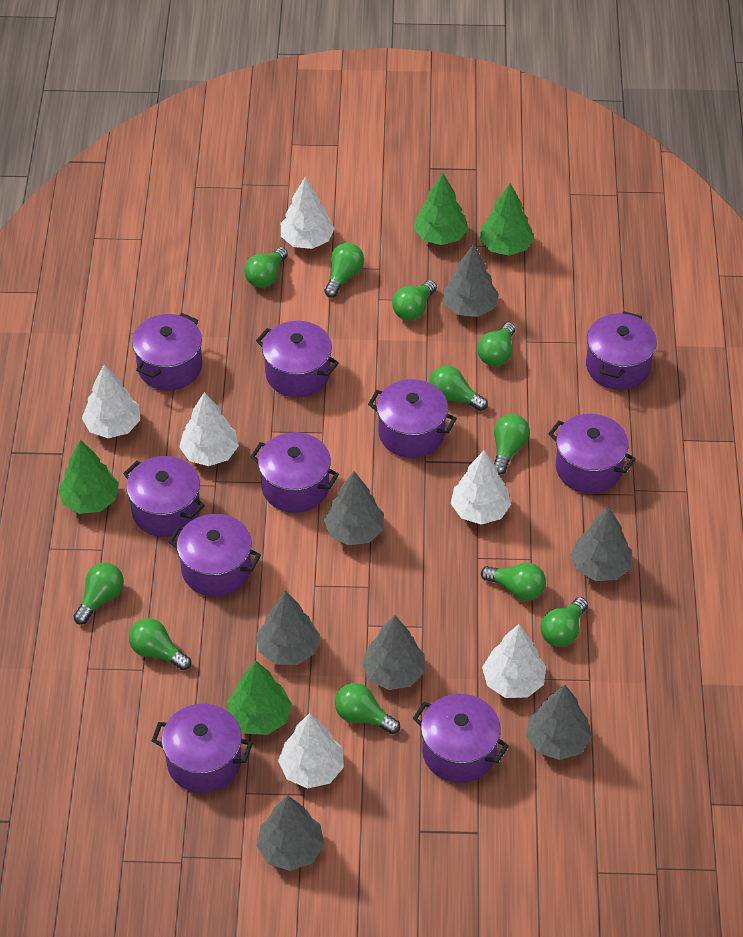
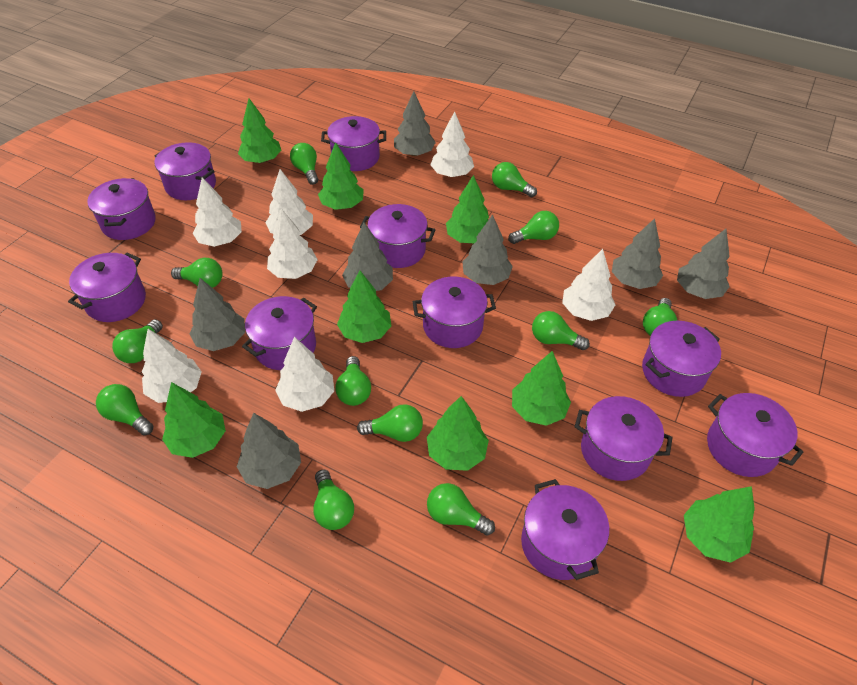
green light bulb: 11 -> 12
green tree: 4 -> 8
purple pot: 10 -> 11
white tree: 6 -> 7

